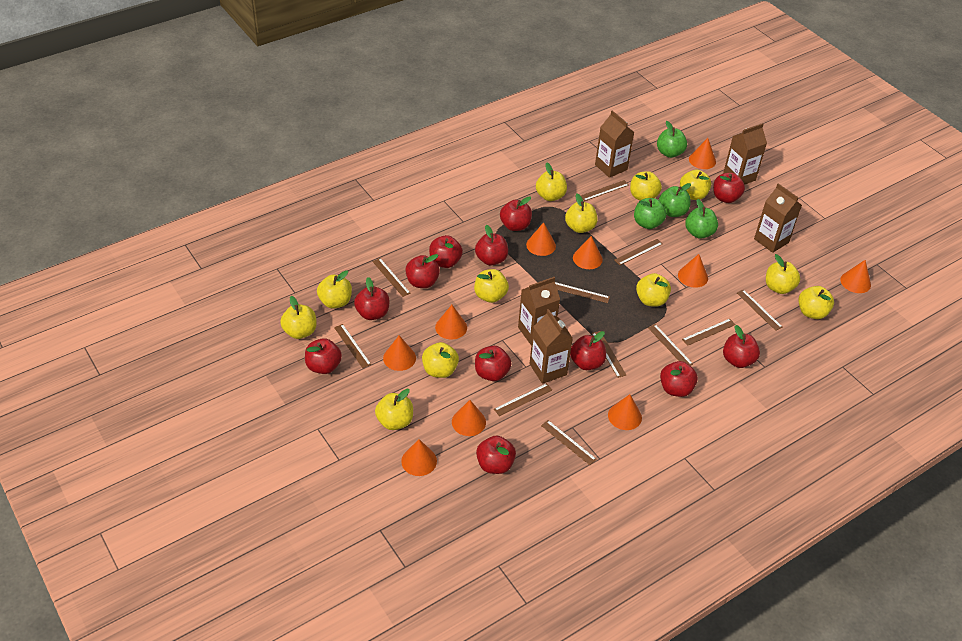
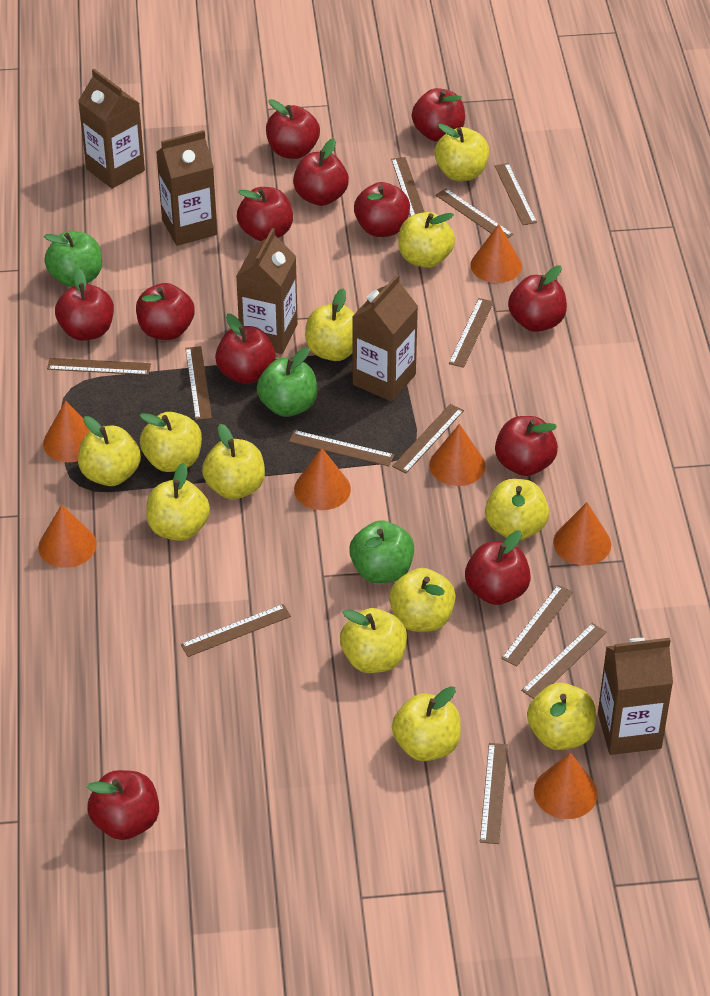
brown ruler: 11 -> 12
green apple: 4 -> 3
orange cone: 10 -> 7

